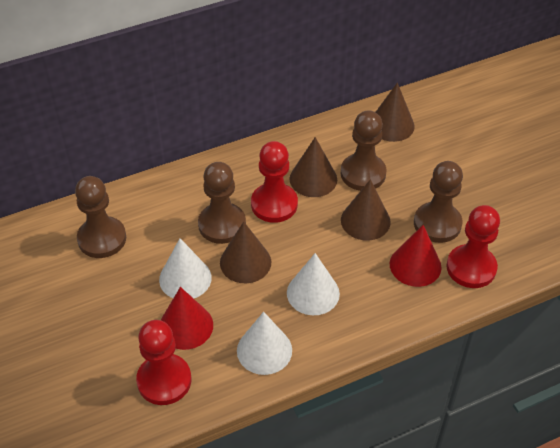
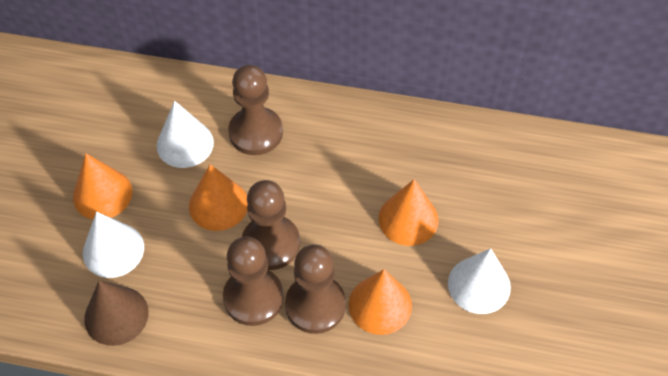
brown cone: 4 -> 1
orange cone: 0 -> 4
red cone: 2 -> 0
red pawn: 3 -> 0

